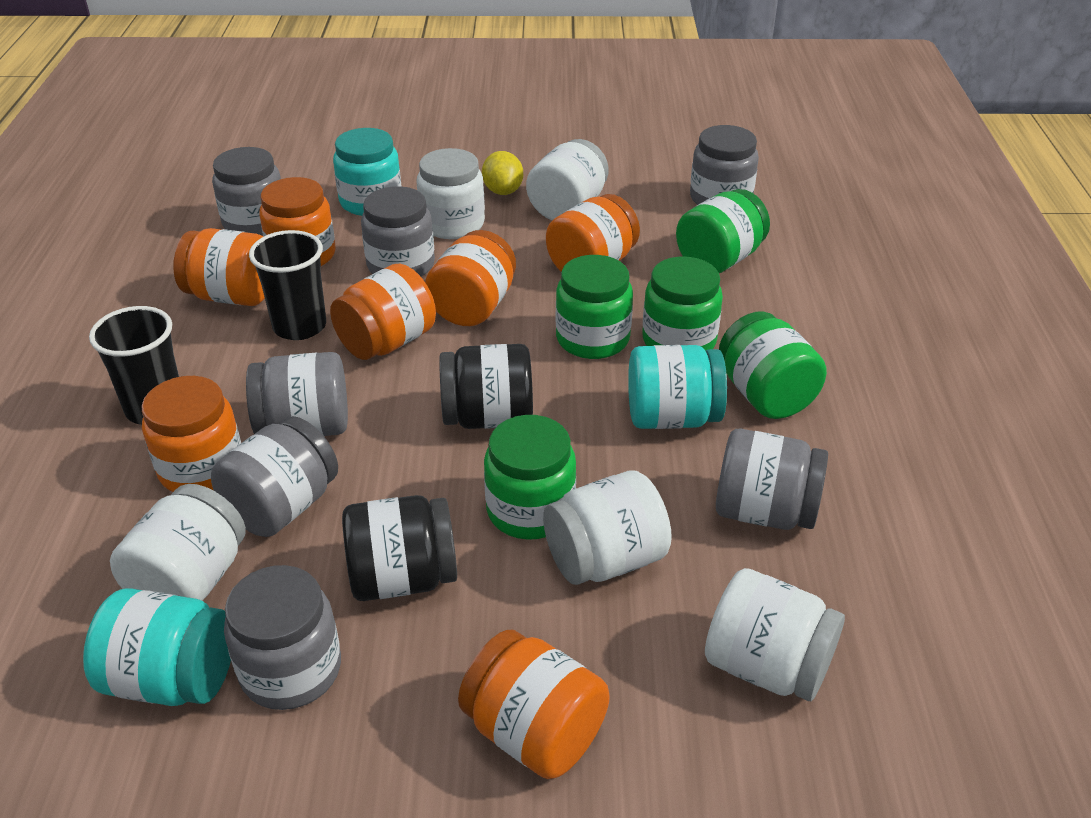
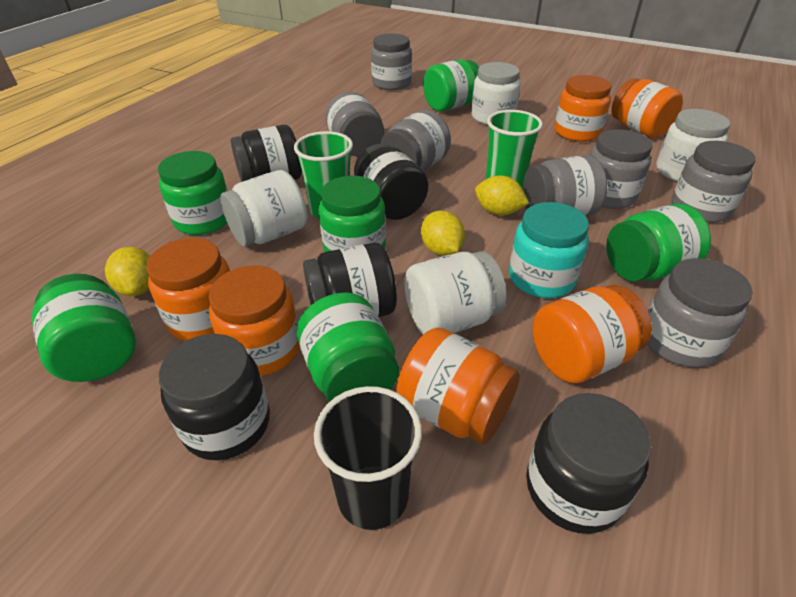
black cup: 2 -> 1
black jar: 2 -> 5
green cup: 0 -> 2
green jar: 5 -> 6
orange jar: 7 -> 6
turquoise jar: 3 -> 1
white jar: 5 -> 4
yellow lemon: 1 -> 3

